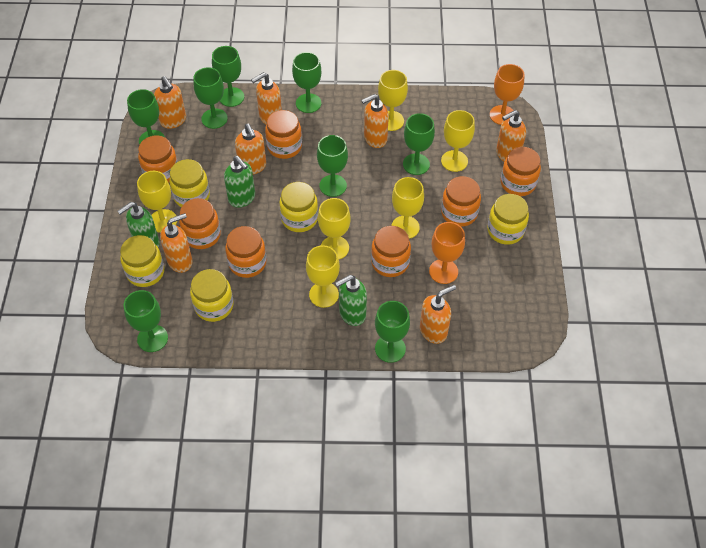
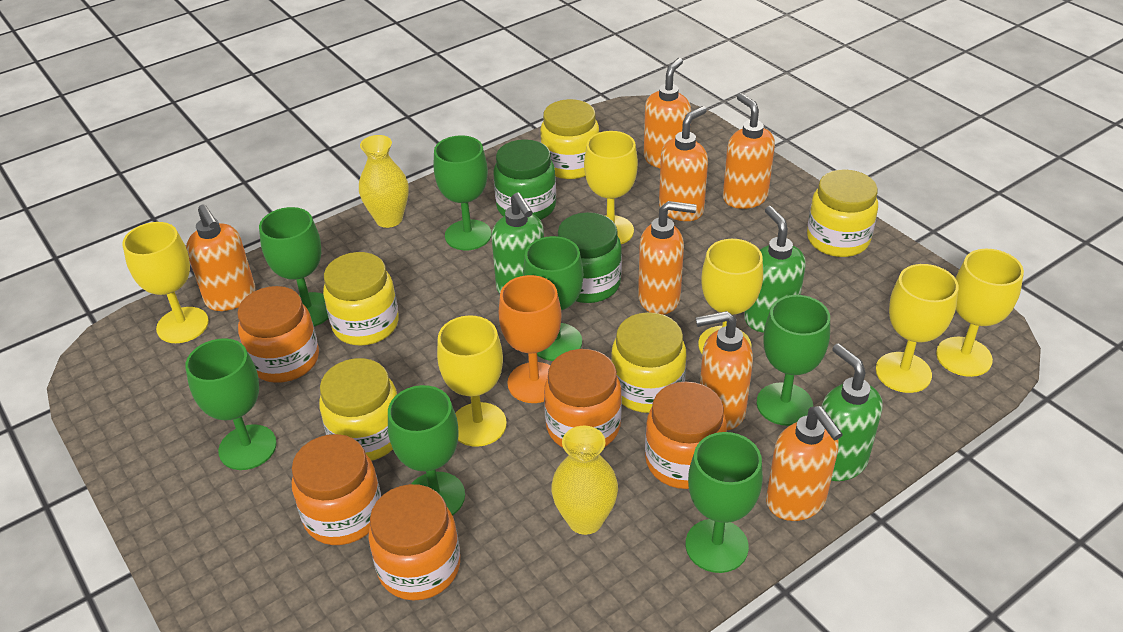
green goblet: 8 -> 7
green jar: 0 -> 2
orange goblet: 2 -> 1
orange jar: 7 -> 5
yellow vase: 0 -> 2

